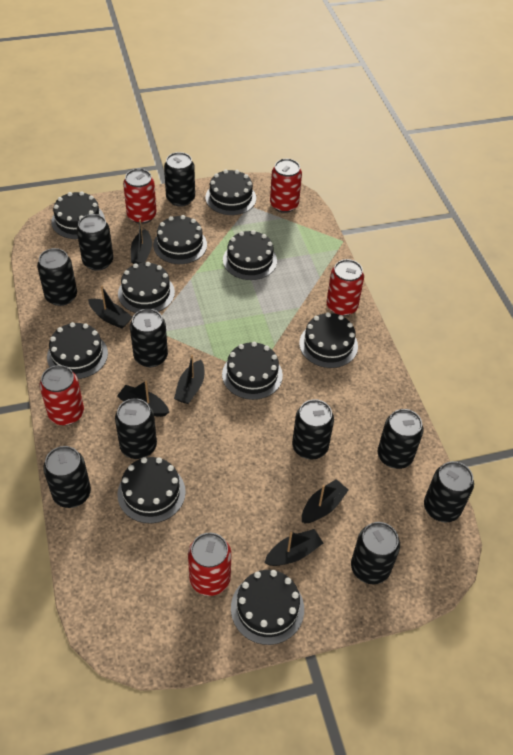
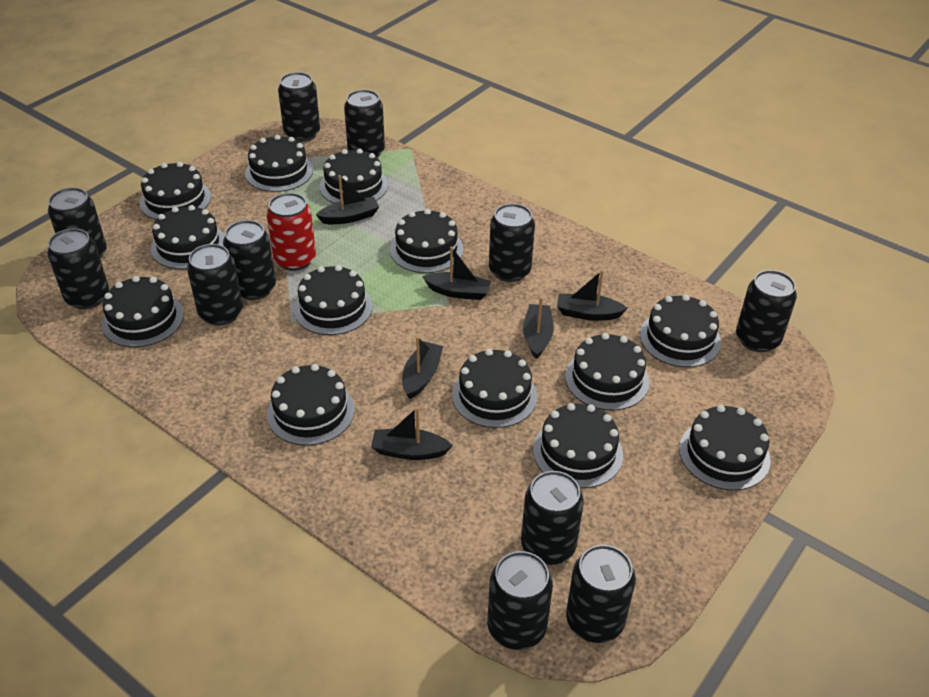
black cake: 10 -> 13
black can: 10 -> 11
red can: 5 -> 1

